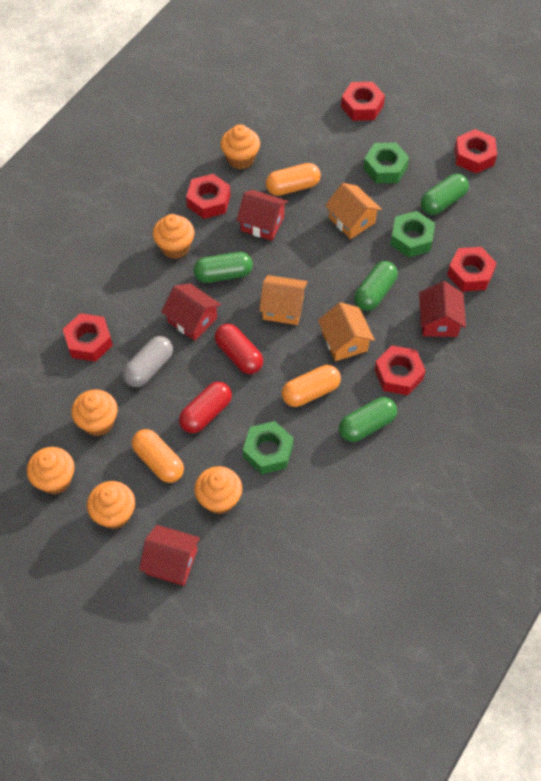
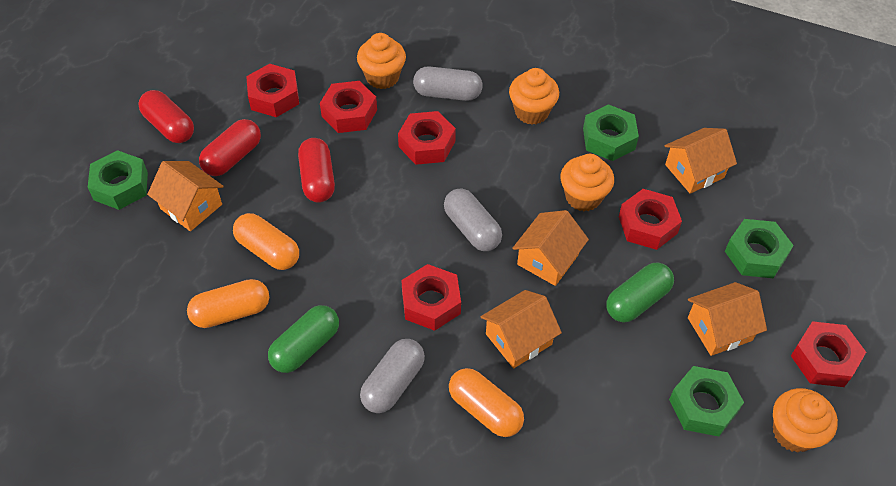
green capsule: 4 -> 2
green nut: 3 -> 4
grey capsule: 1 -> 3
orange cupcake: 6 -> 4
orange house: 3 -> 5
red capsule: 2 -> 3
red house: 4 -> 0

